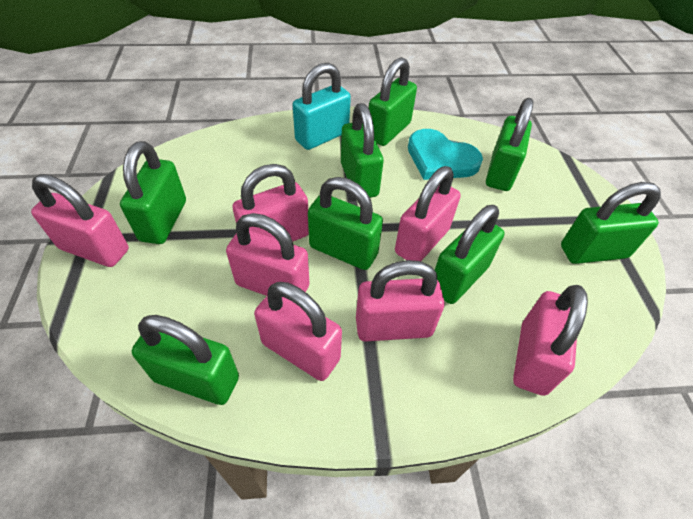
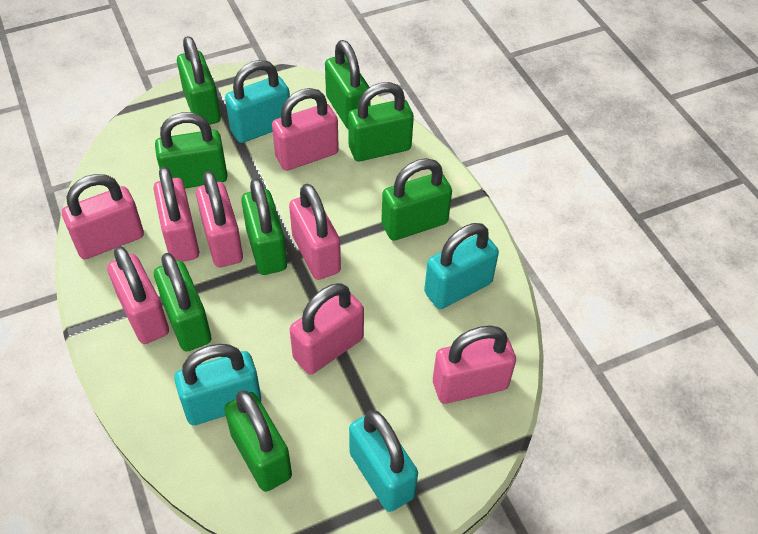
pink padlock: 7 -> 8
turquoise heart: 1 -> 0
turquoise padlock: 1 -> 4

